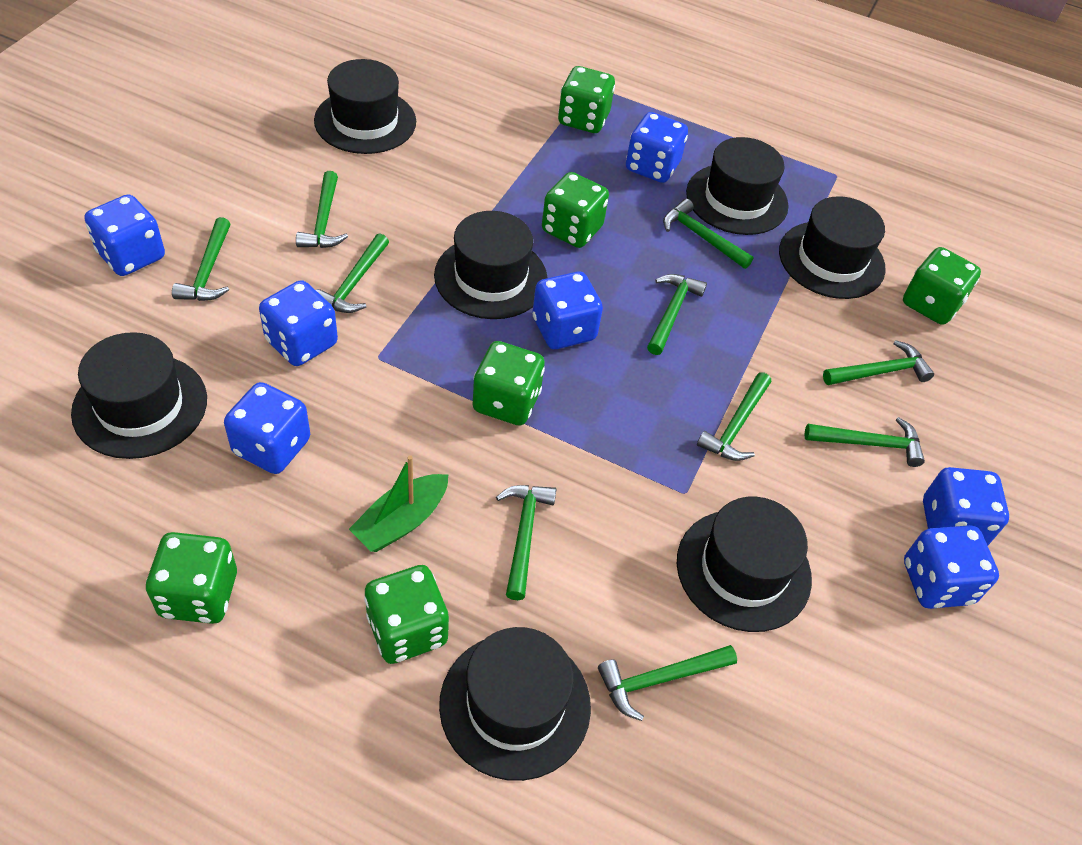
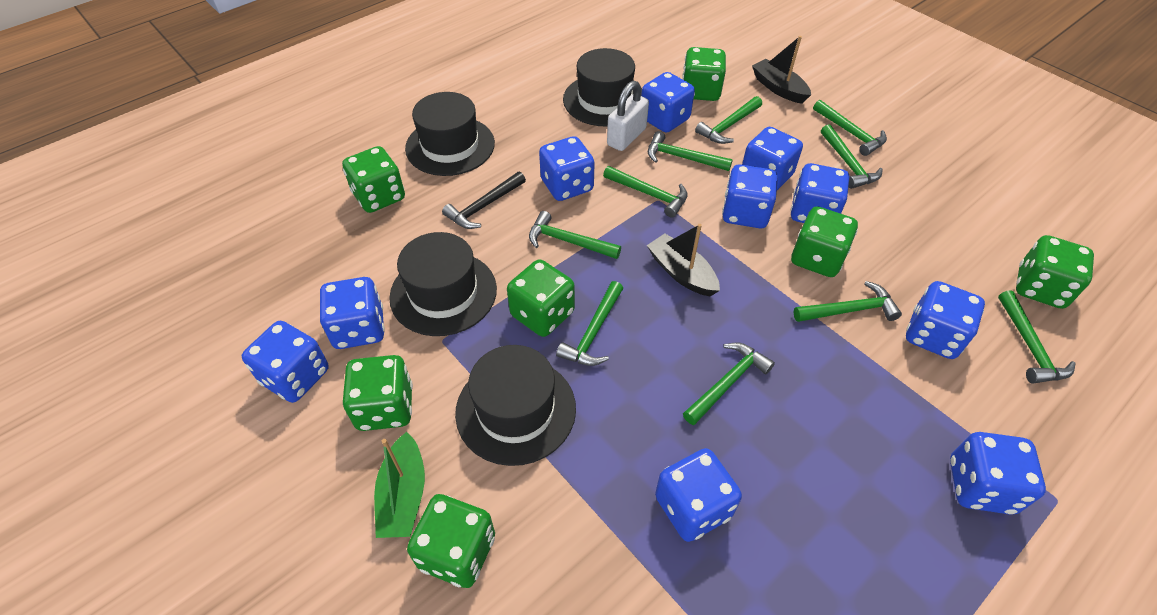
black boat: 0 -> 2
black hammer: 0 -> 1
black hat: 7 -> 4
blue dice: 7 -> 10
green dice: 6 -> 7
white padlock: 0 -> 1

